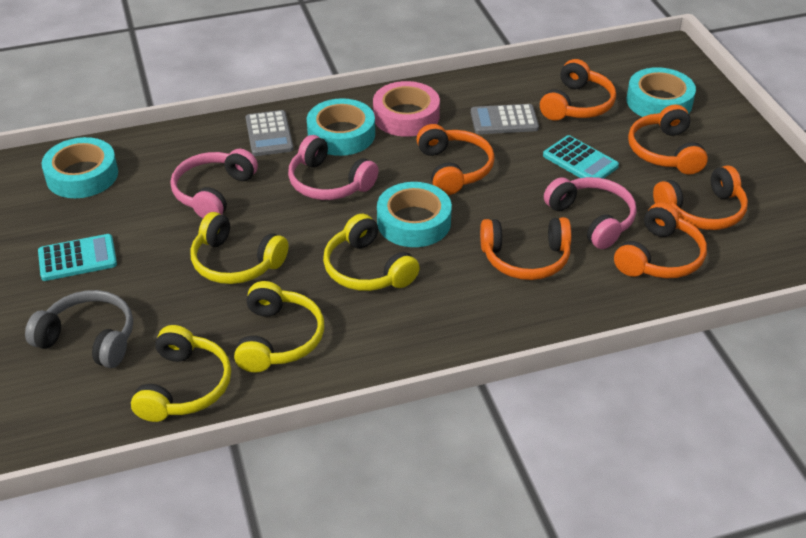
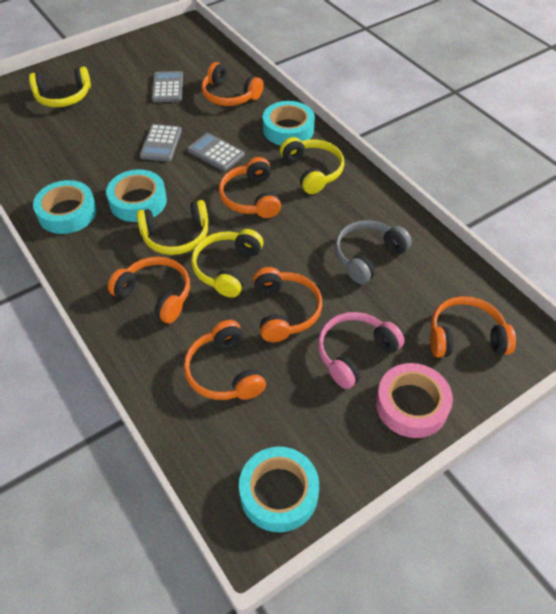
grey calculator: 2 -> 3
pink headphones: 3 -> 1
turquoise calculator: 2 -> 0

